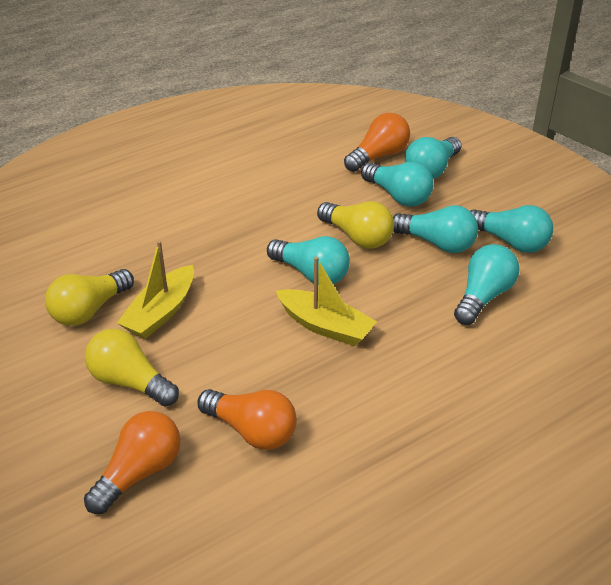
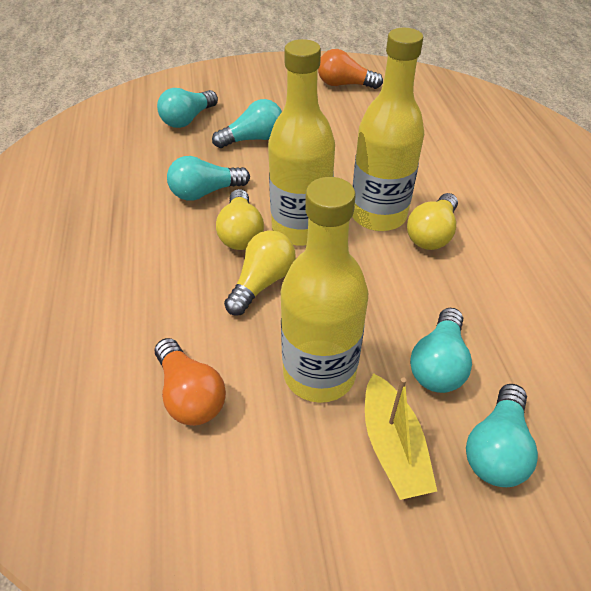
orange light bulb: 3 -> 2
turquoise light bulb: 6 -> 5
yellow boat: 2 -> 1
yellow bottle: 0 -> 3

